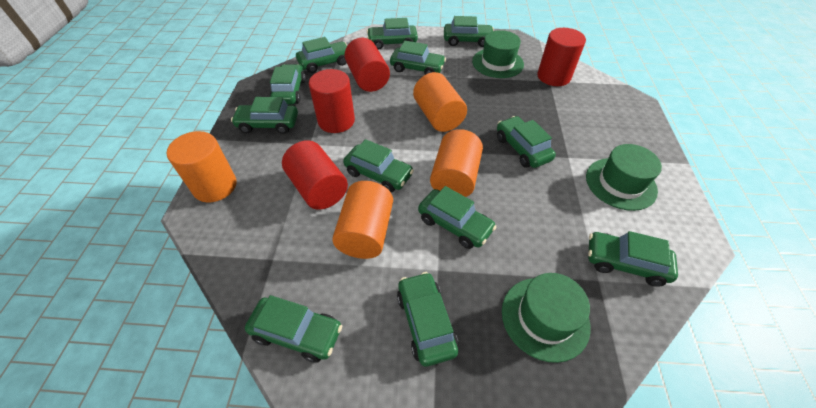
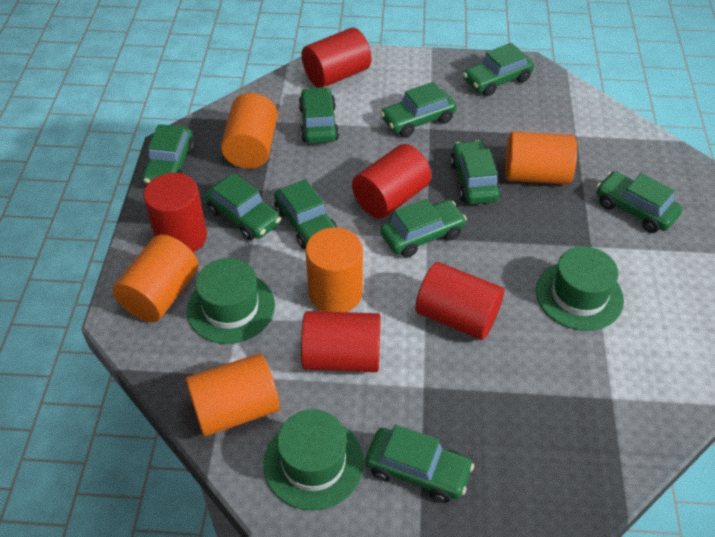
green car: 12 -> 10
orange cylinder: 4 -> 5
red cylinder: 4 -> 5

